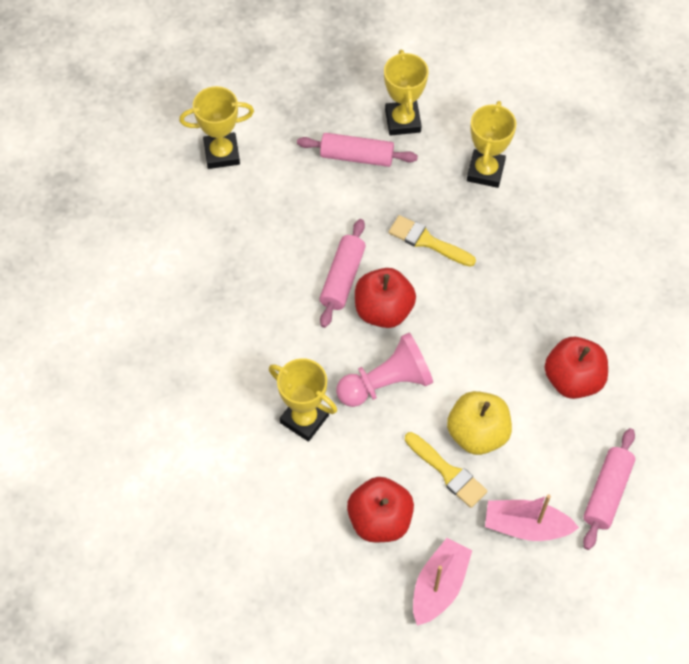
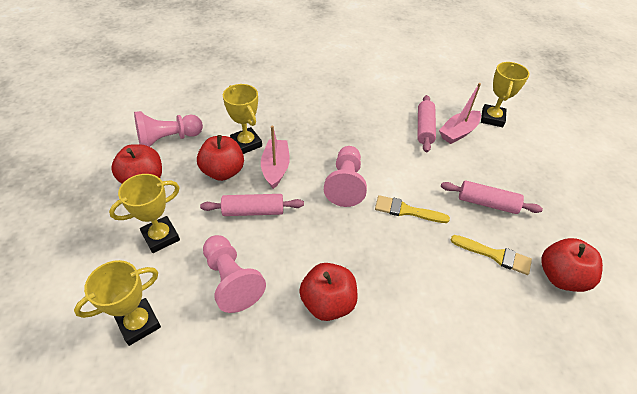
pink pawn: 1 -> 3
red apple: 3 -> 4
yellow apple: 1 -> 0

